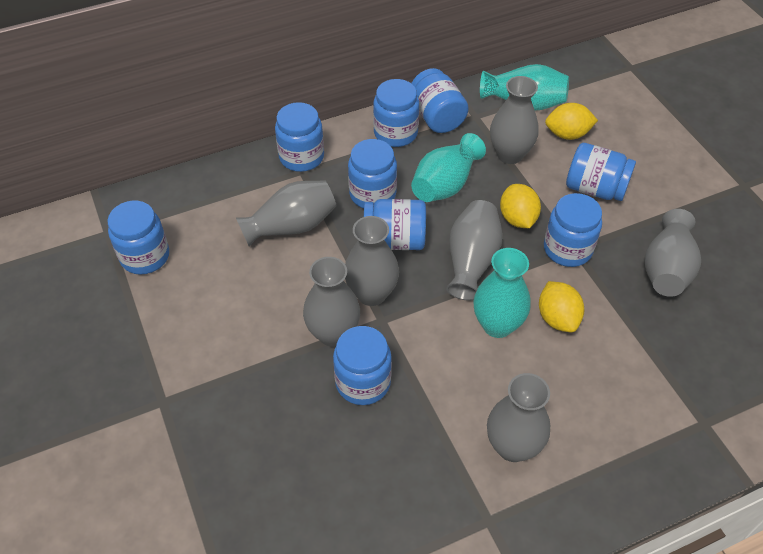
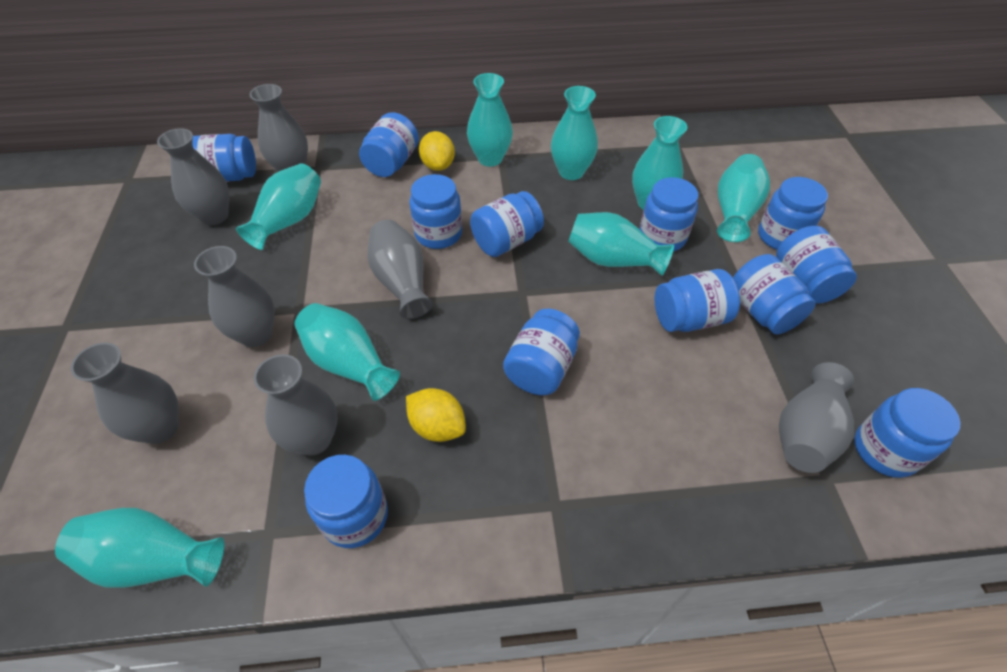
blue jar: 9 -> 12
turquoise vase: 3 -> 8
yellow lemon: 3 -> 2

